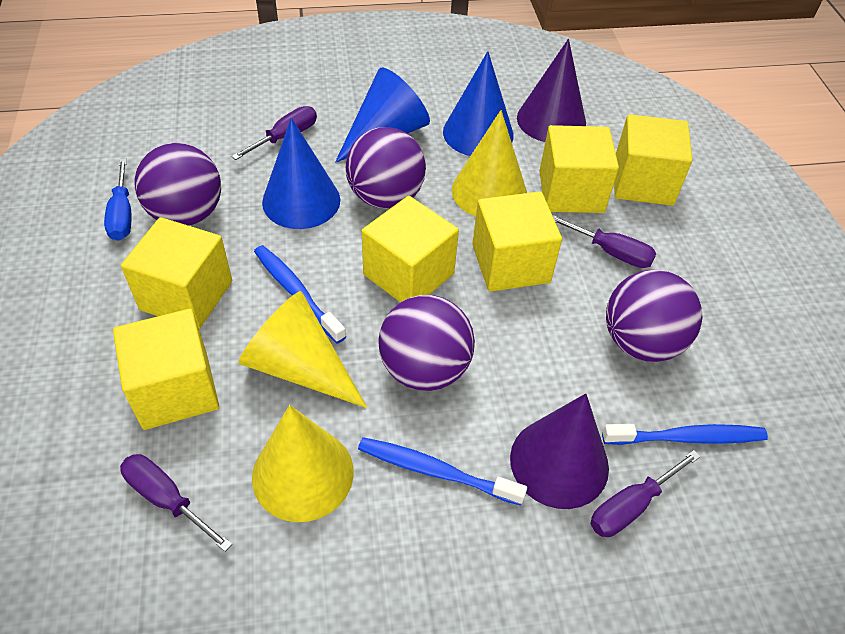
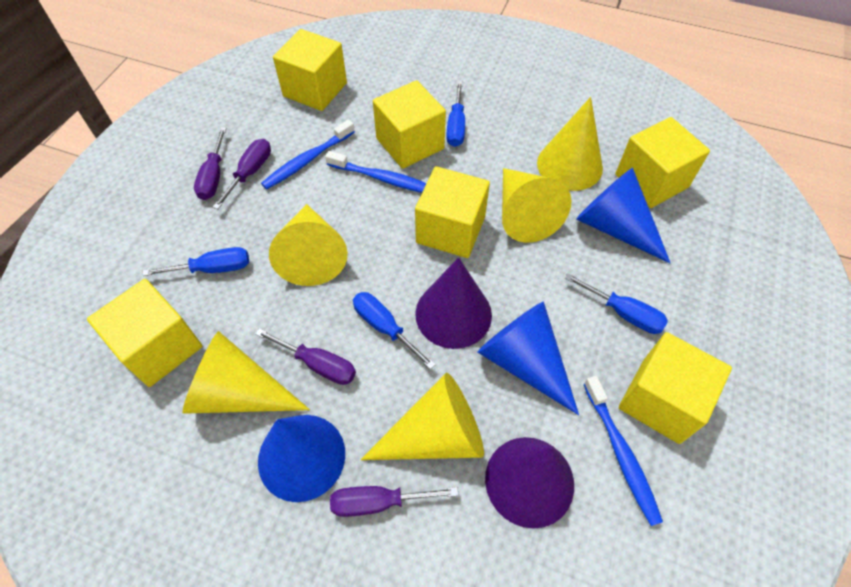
blue screwdriver: 1 -> 4
purple ball: 4 -> 0
yellow cone: 3 -> 5

